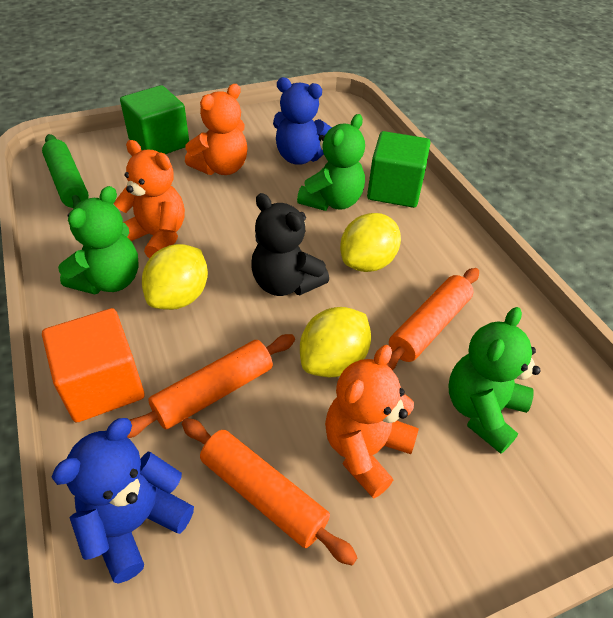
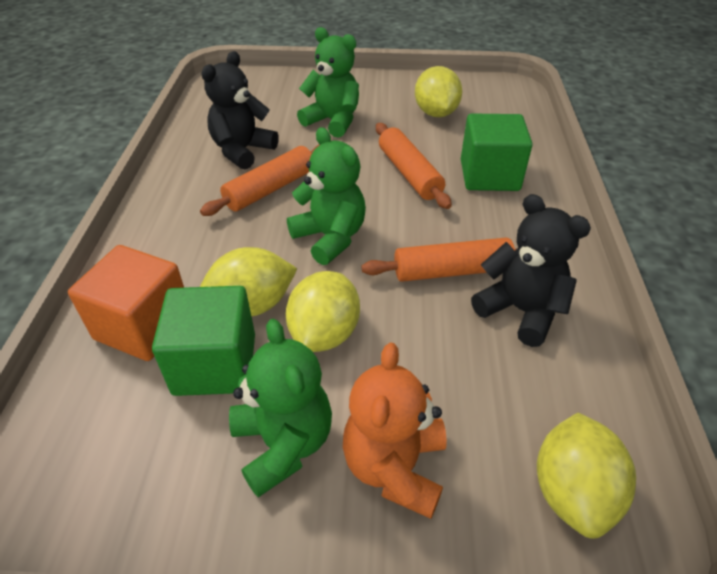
black teddy bear: 1 -> 2
blue teddy bear: 2 -> 0
green rolling pin: 1 -> 0
orange teddy bear: 3 -> 1
yellow lemon: 3 -> 4

